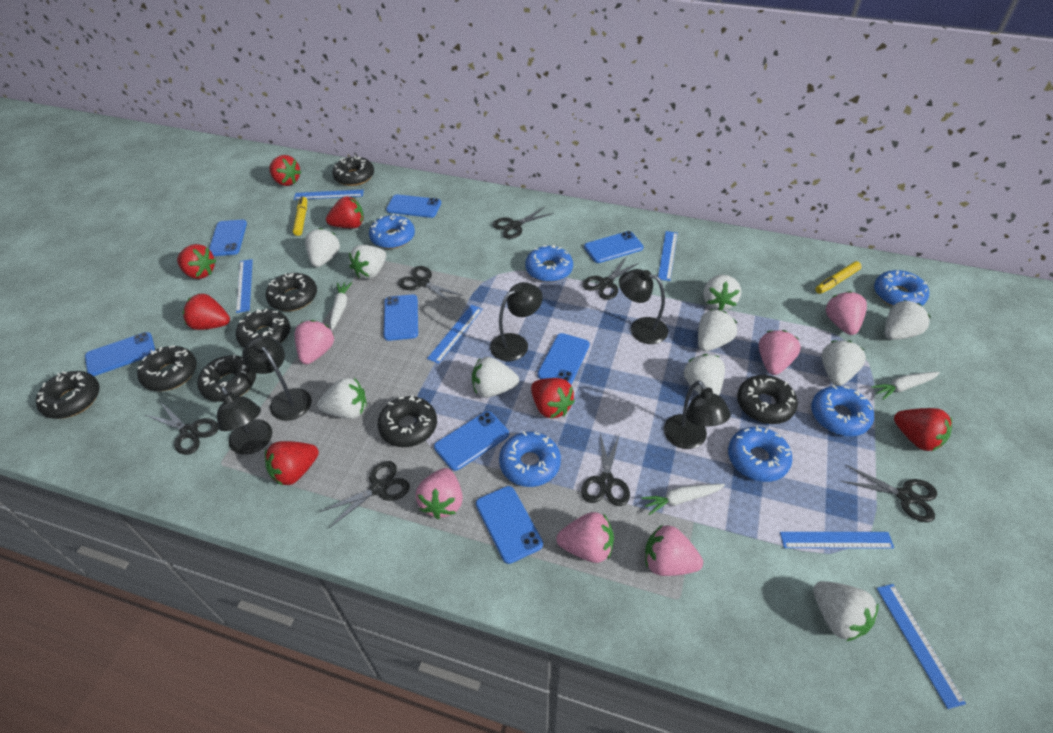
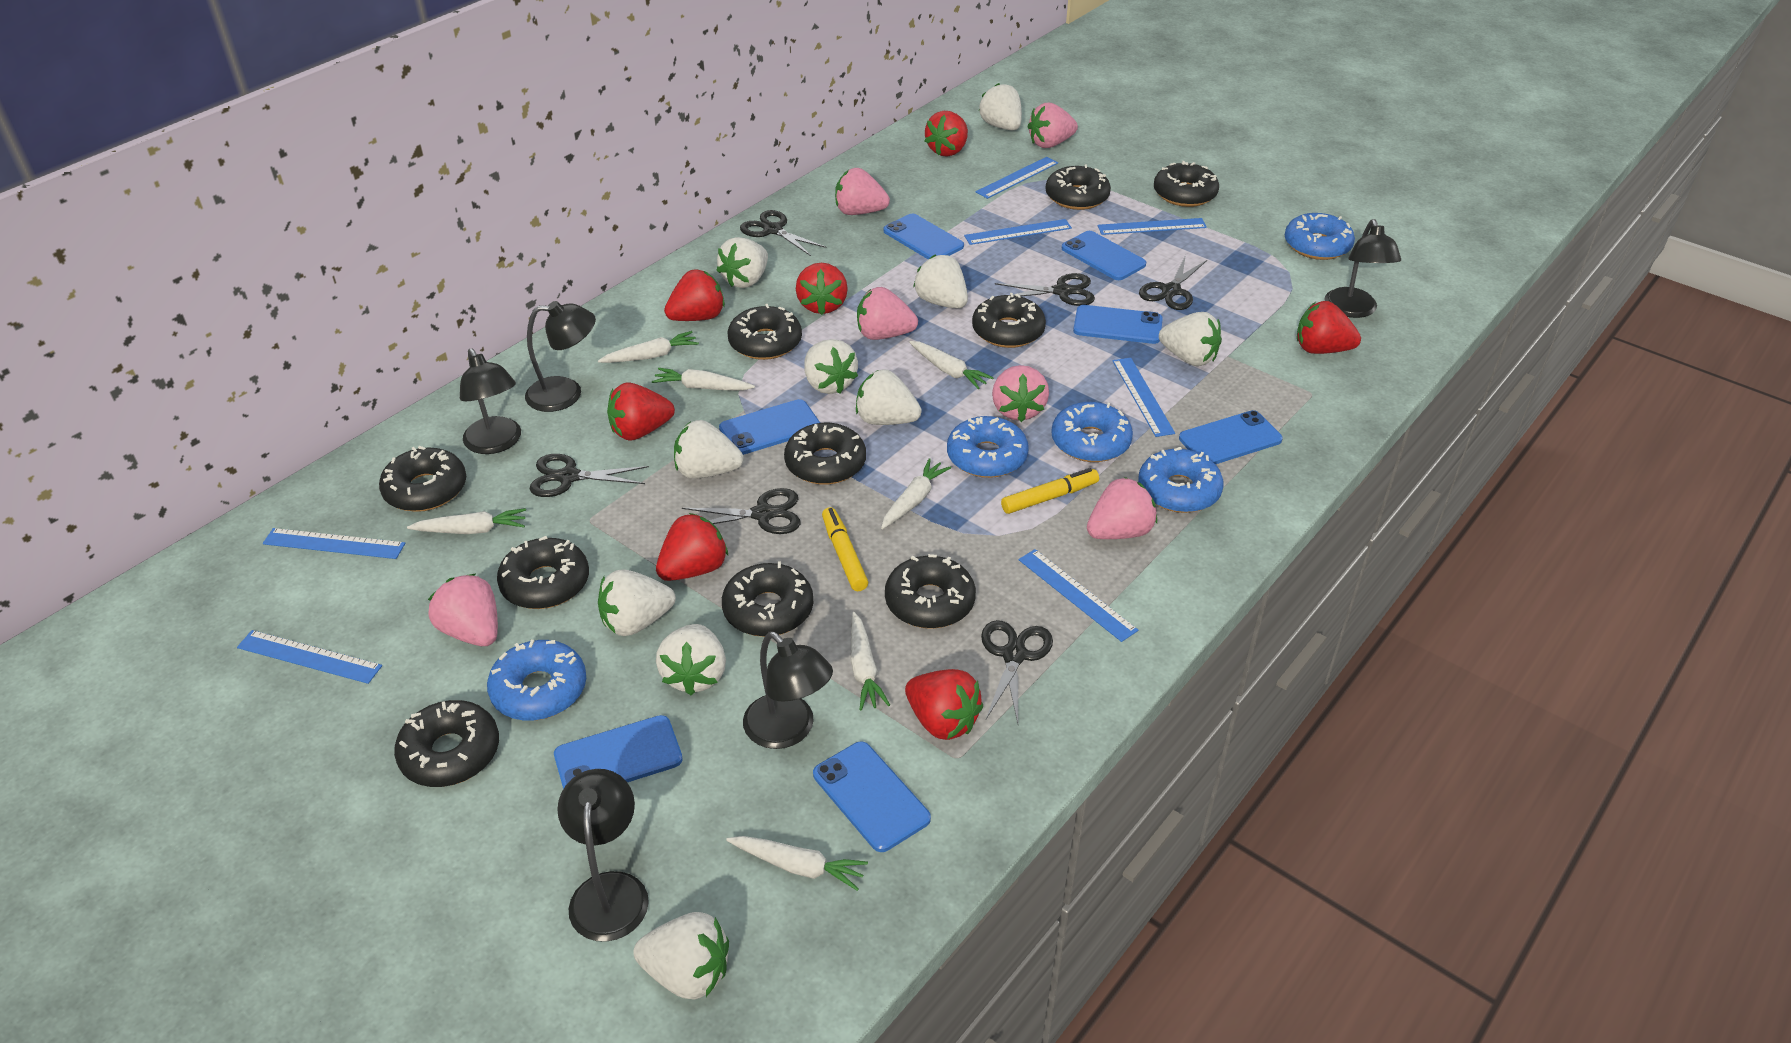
black donut: 8 -> 10
black scissors: 7 -> 6
blue donut: 6 -> 5
blue phone: 8 -> 7
blue ruler: 6 -> 7
white carrot: 3 -> 7

